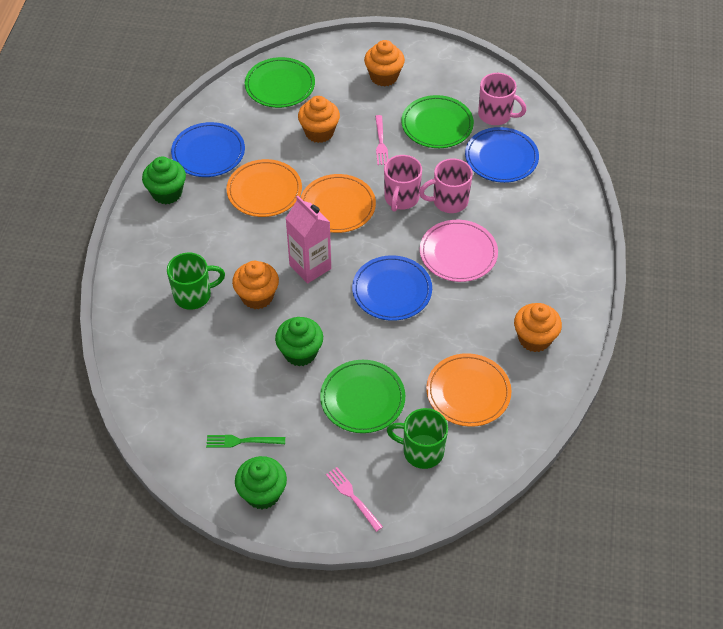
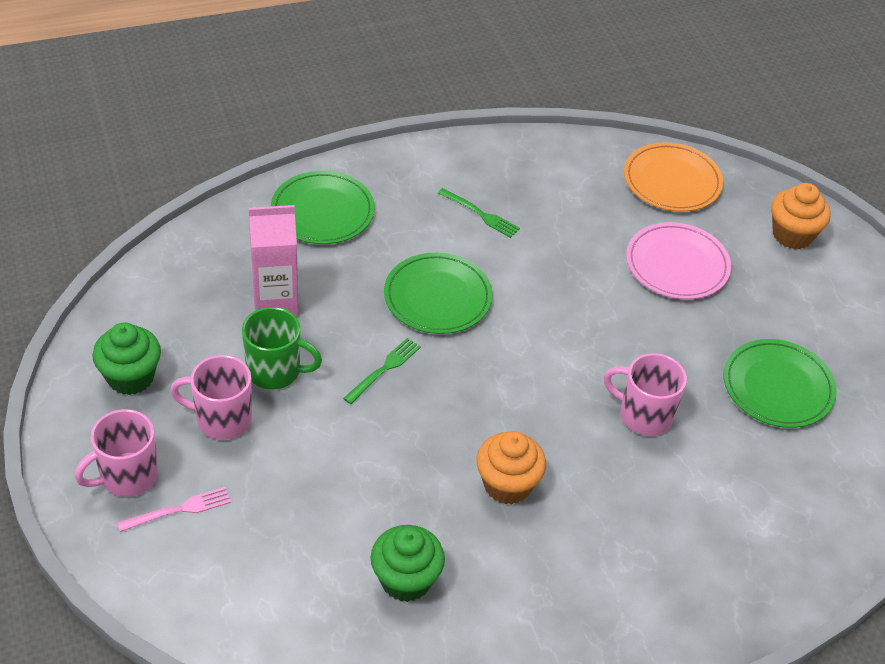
blue plate: 3 -> 0
green cupcake: 3 -> 2
green fork: 1 -> 2
green mug: 2 -> 1
orange cupcake: 4 -> 2
orange plate: 3 -> 1
pink fork: 2 -> 1

